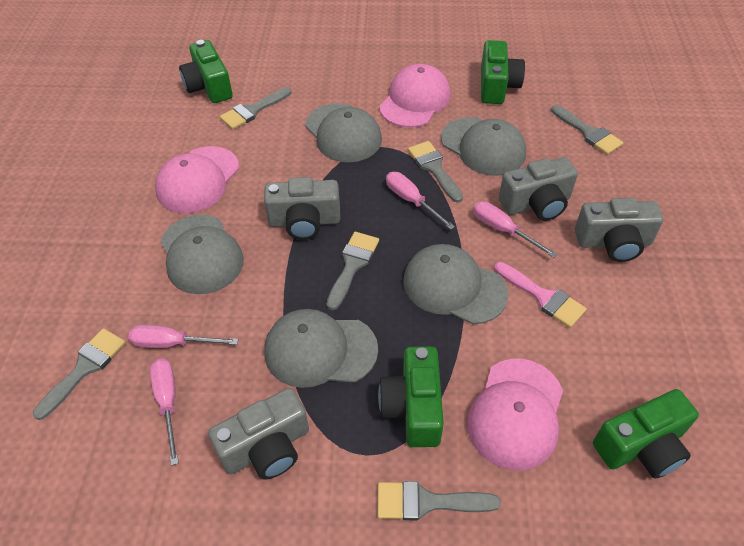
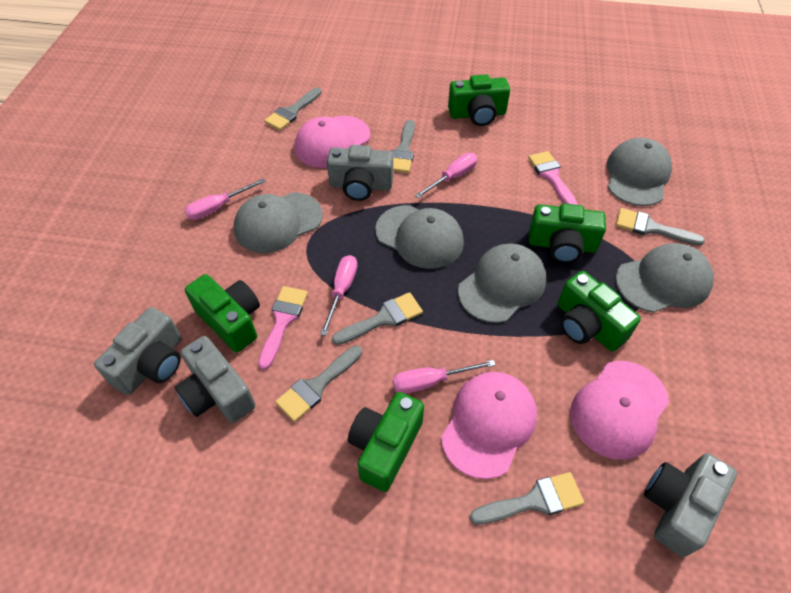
green camera: 4 -> 5
pink brush: 1 -> 2

